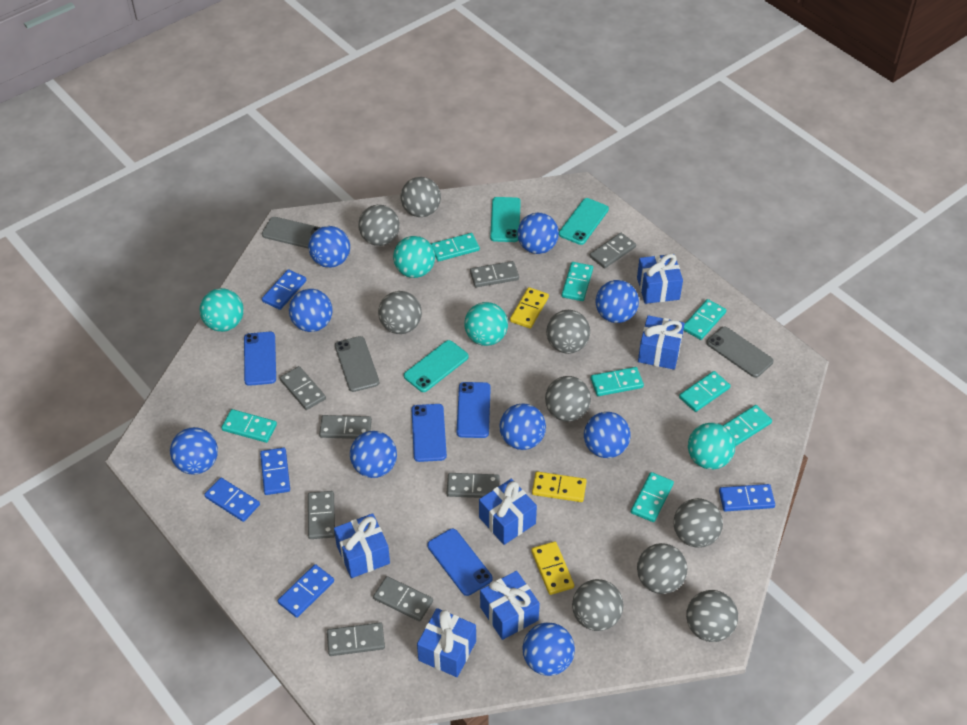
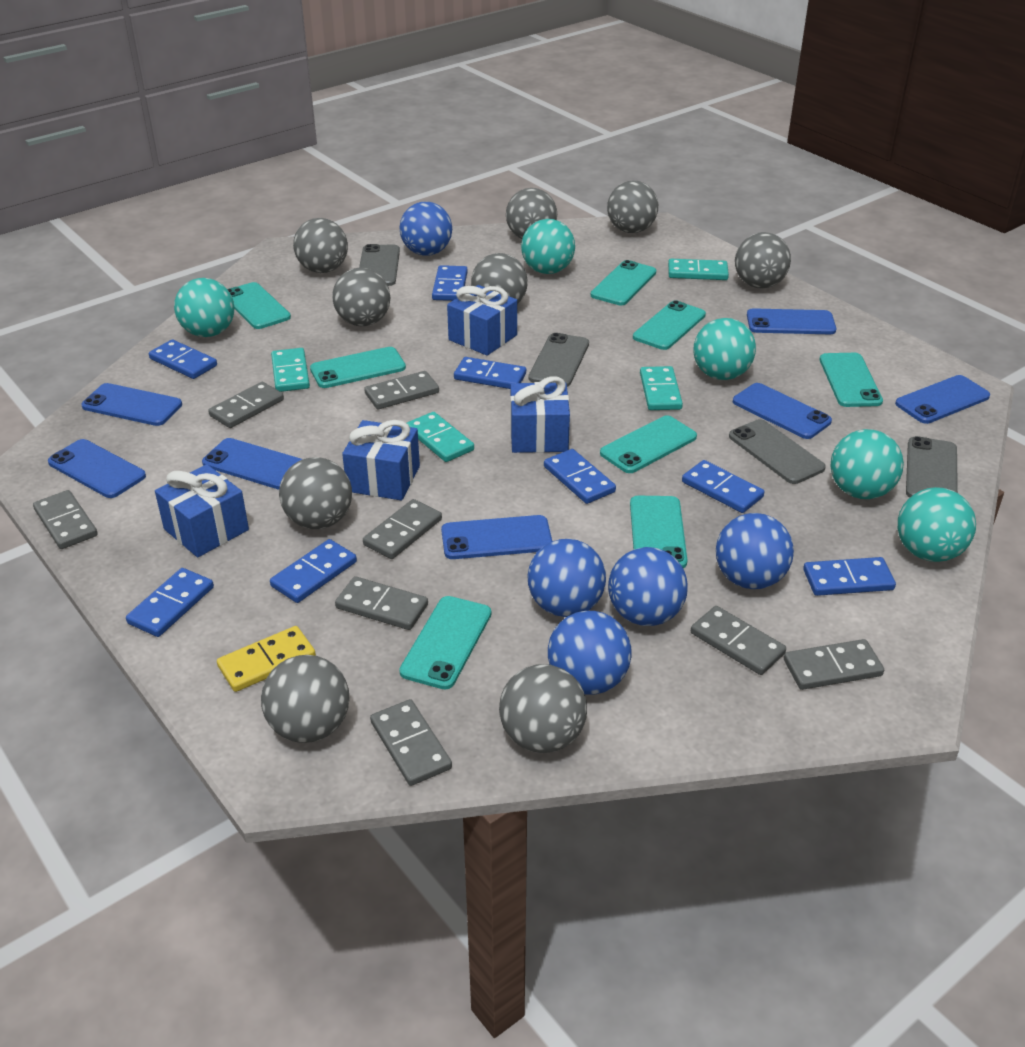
blue ball: 9 -> 5
blue domino: 5 -> 8
blue gift: 6 -> 4
blue phone: 4 -> 7
grey phone: 3 -> 4
turquoise ball: 4 -> 5
turquoise domino: 8 -> 4
turquoise phone: 3 -> 8
yellow domino: 3 -> 1

